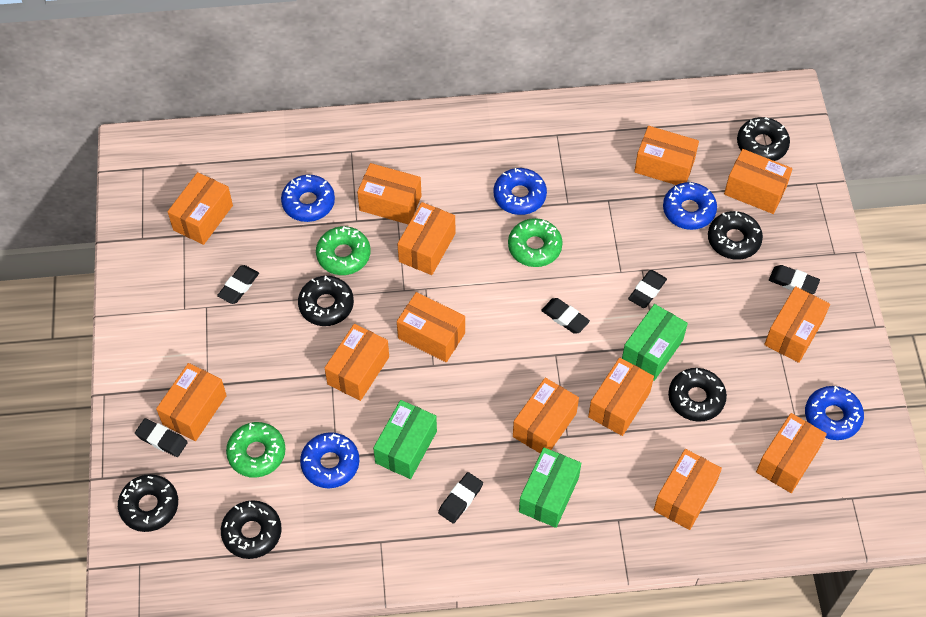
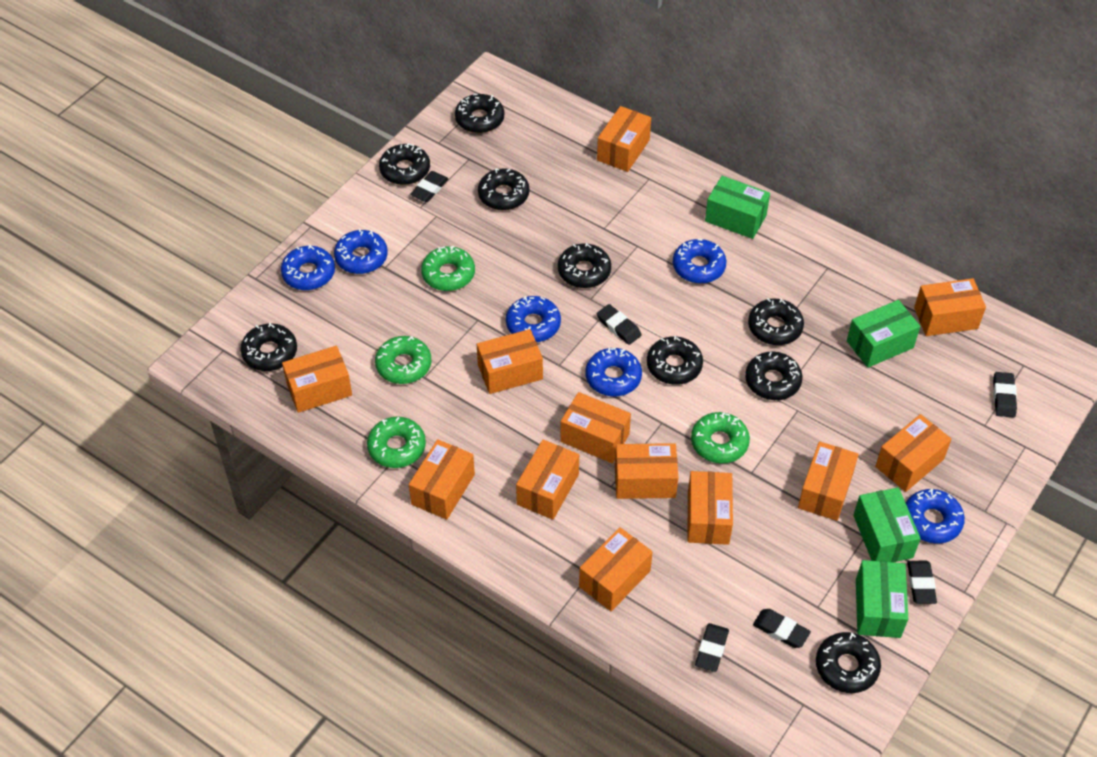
black donut: 6 -> 9
blue donut: 5 -> 6
green box: 3 -> 4
green donut: 3 -> 4
orange box: 13 -> 12

